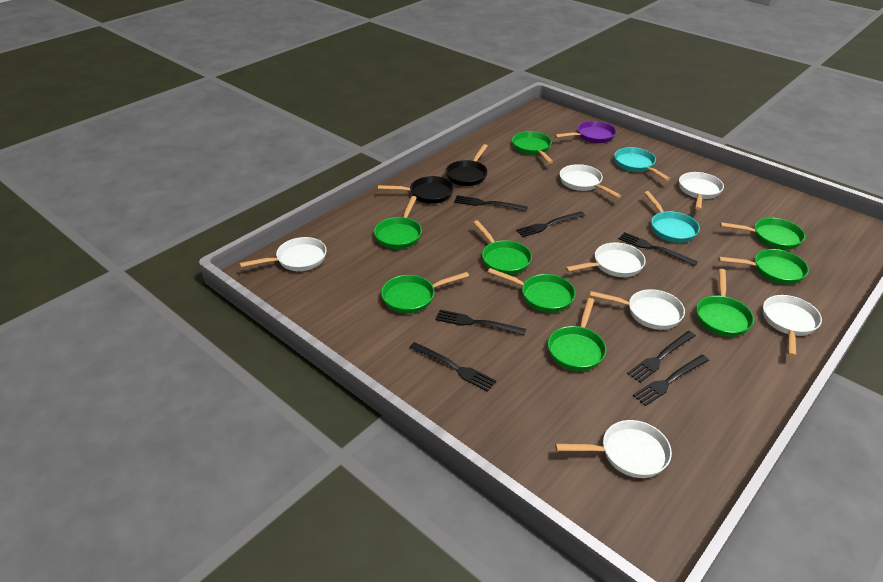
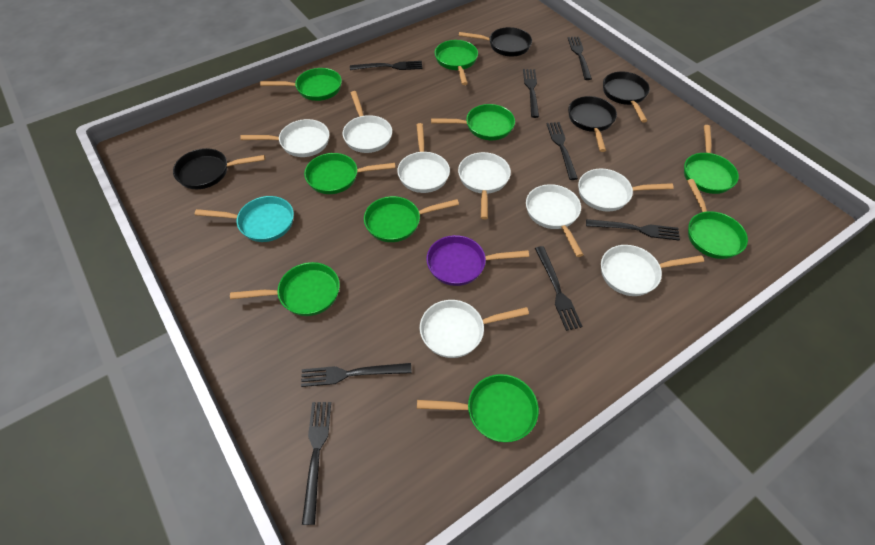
black fork: 7 -> 8
black pan: 2 -> 4
turquoise pan: 2 -> 1
white pan: 7 -> 8

